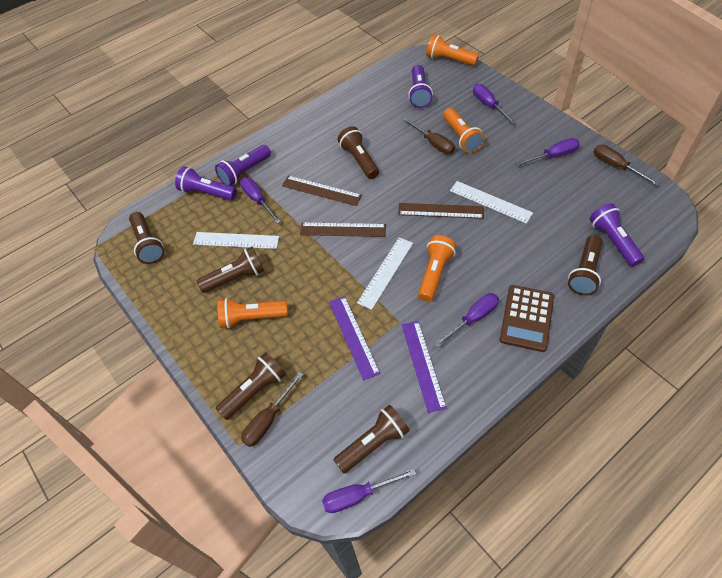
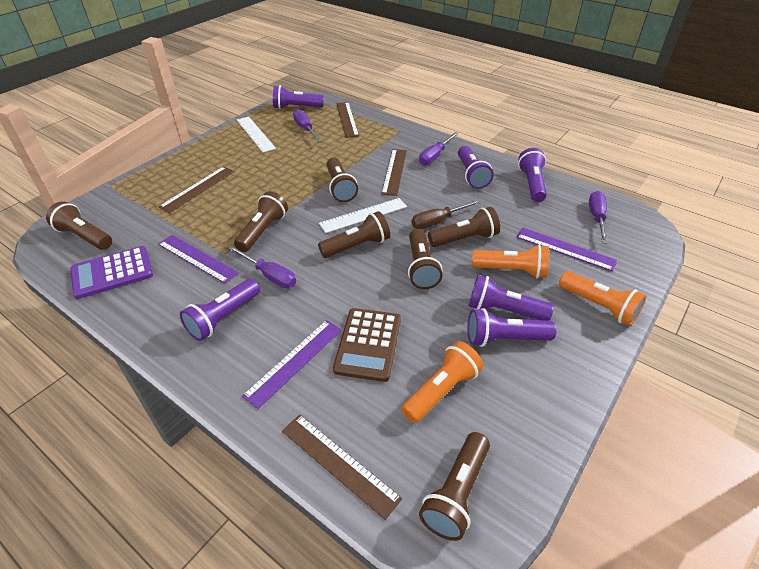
brown flashlight: 6 -> 7
brown ruler: 3 -> 4
brown screwdriver: 3 -> 1
orange flashlight: 4 -> 3
purple calculator: 0 -> 1
purple flashlight: 4 -> 6
purple ruler: 2 -> 3
purple screwdriver: 5 -> 4
white ruler: 3 -> 2

